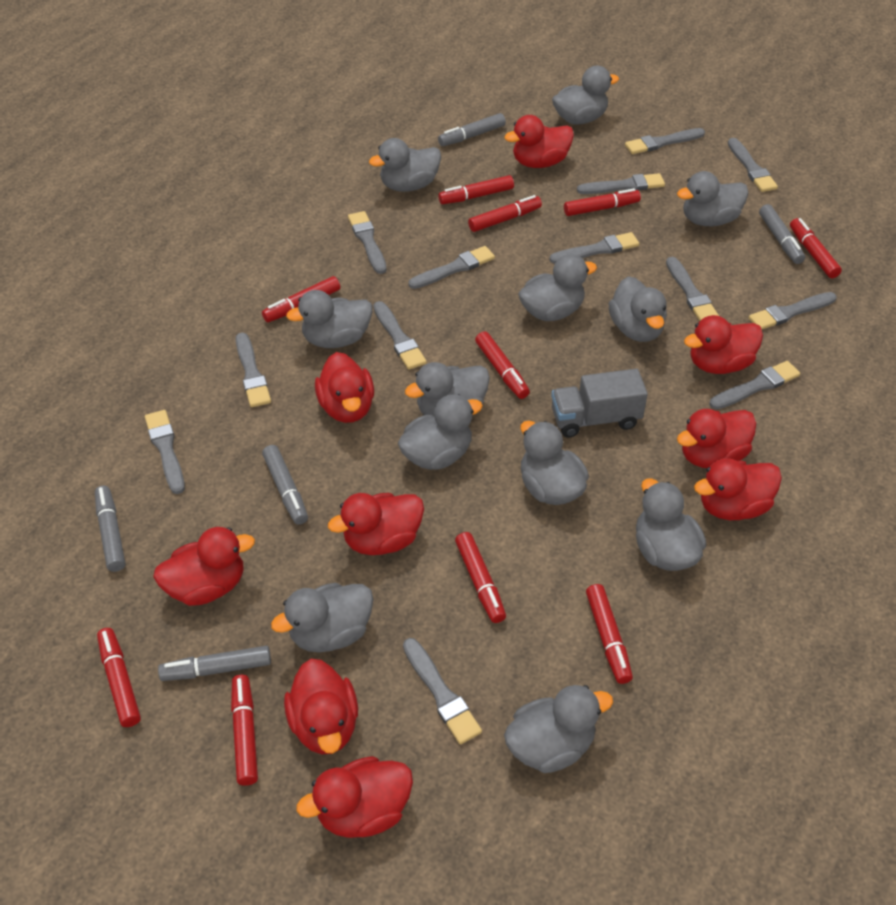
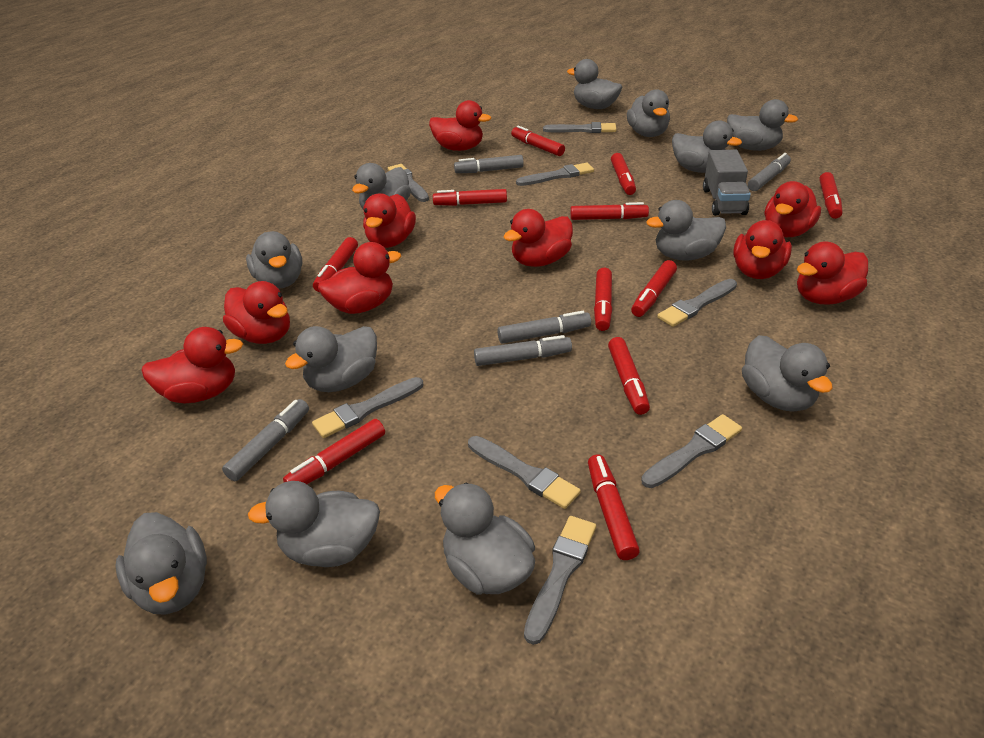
grey brush: 13 -> 8
red marker: 10 -> 11

